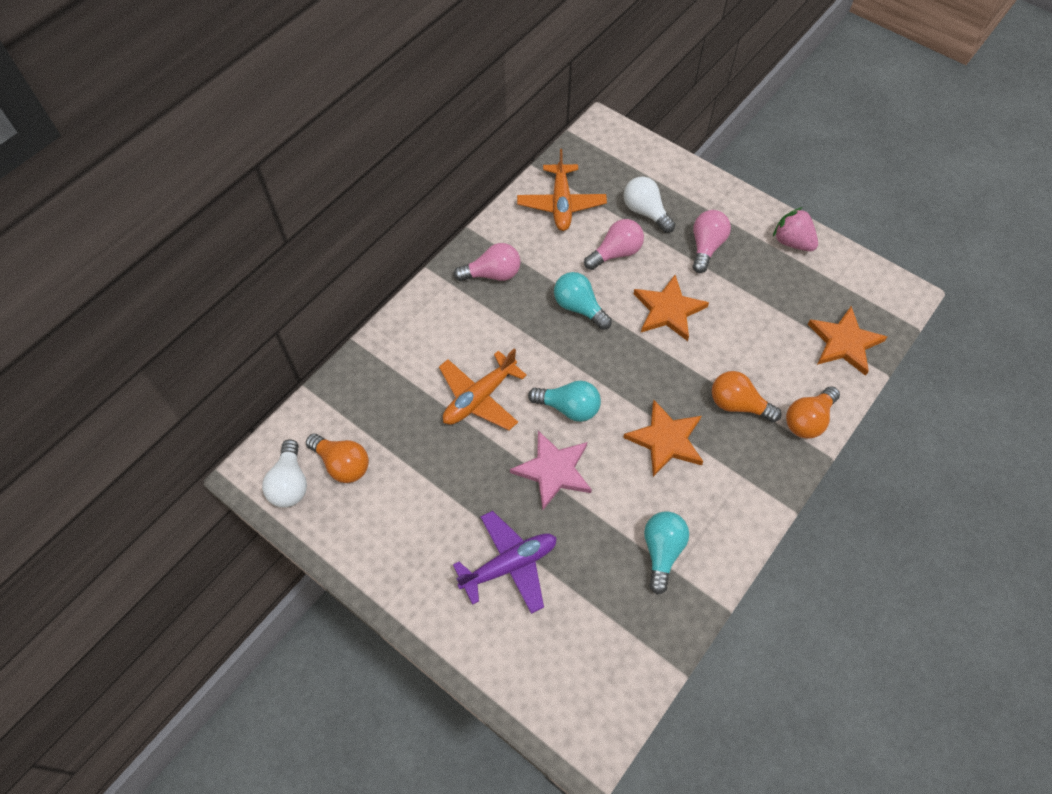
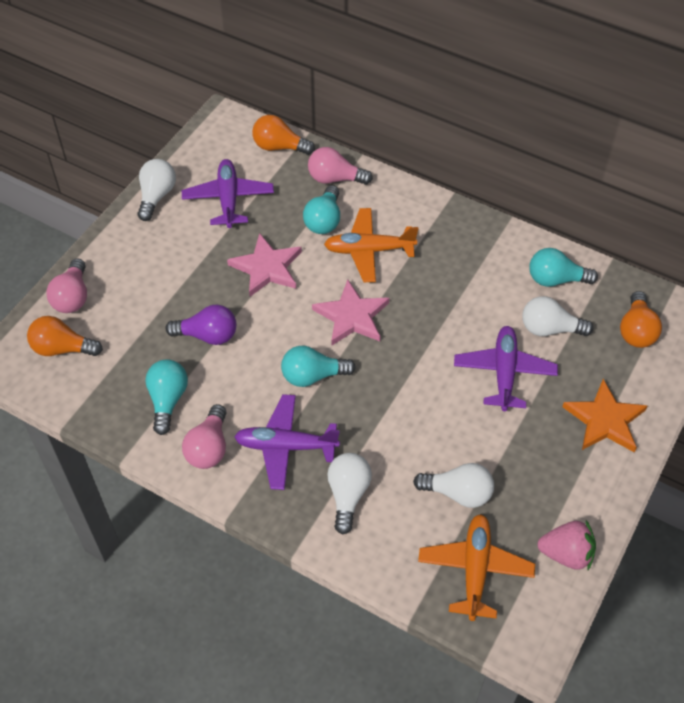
orange star: 3 -> 1
pink star: 1 -> 2
purple light bulb: 0 -> 1
purple plane: 1 -> 3
turquoise light bulb: 3 -> 4
white light bulb: 2 -> 4

